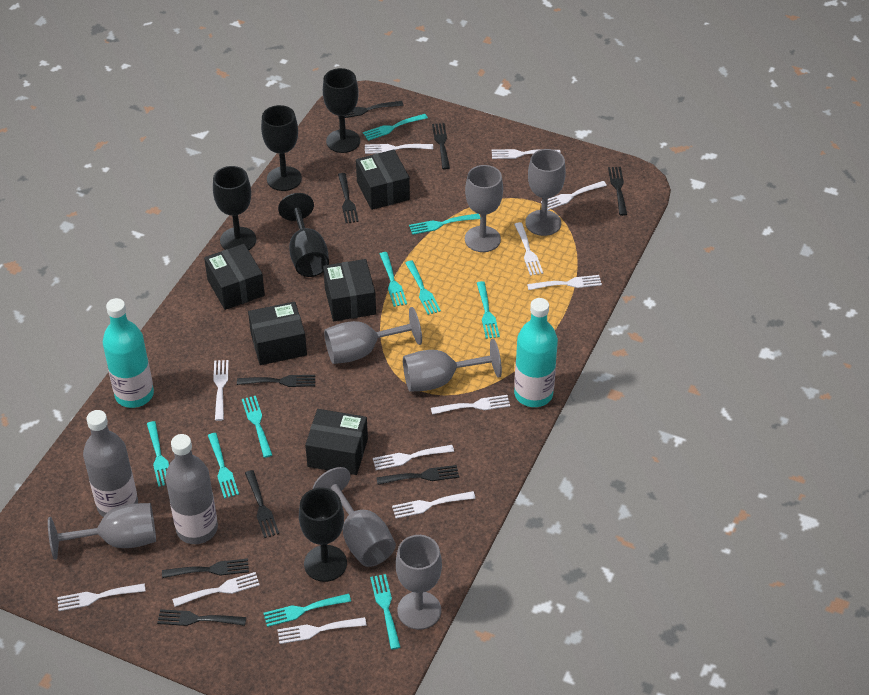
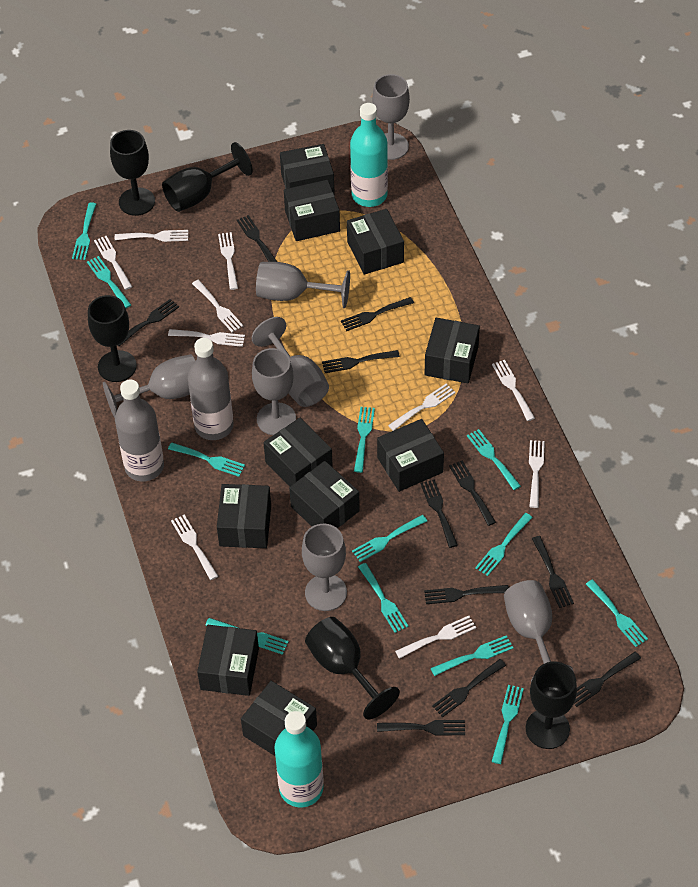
black box: 5 -> 10
black fork: 9 -> 11
turquoise fork: 10 -> 12
white fork: 12 -> 10

